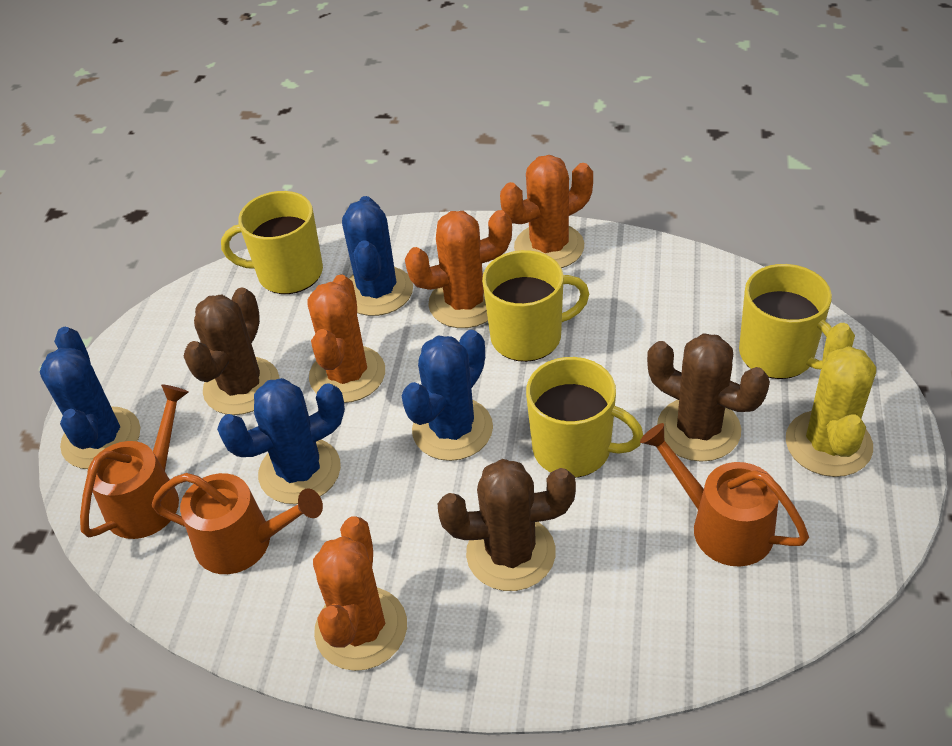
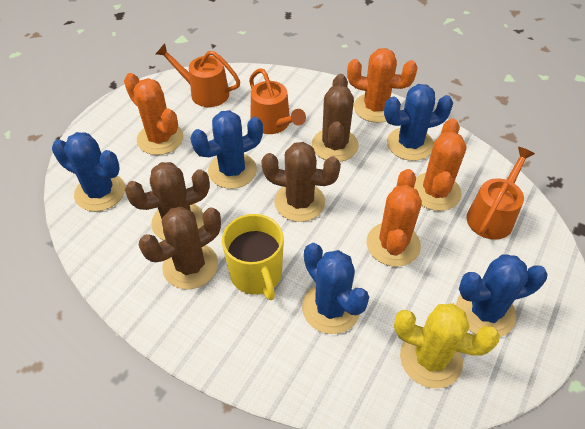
blue cactus: 4 -> 5
brown cactus: 3 -> 4
yellow mug: 4 -> 1

